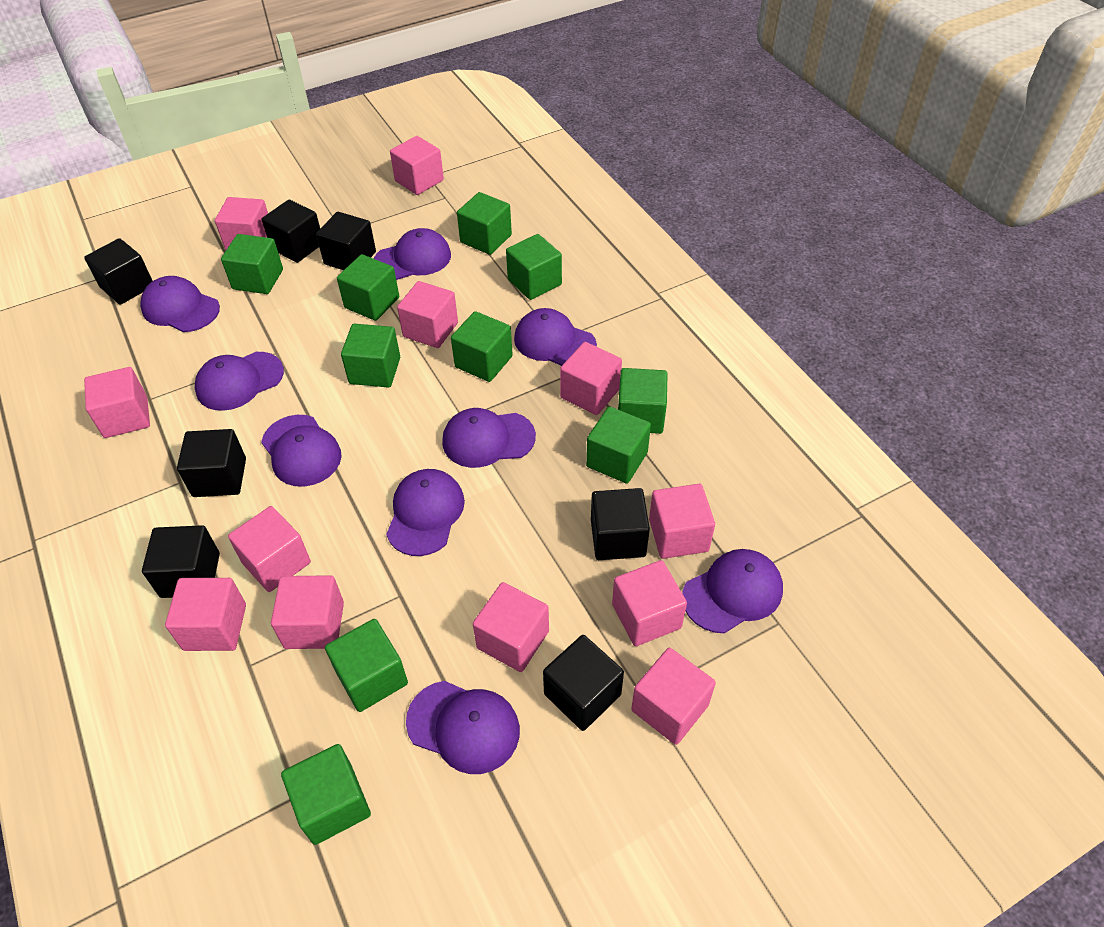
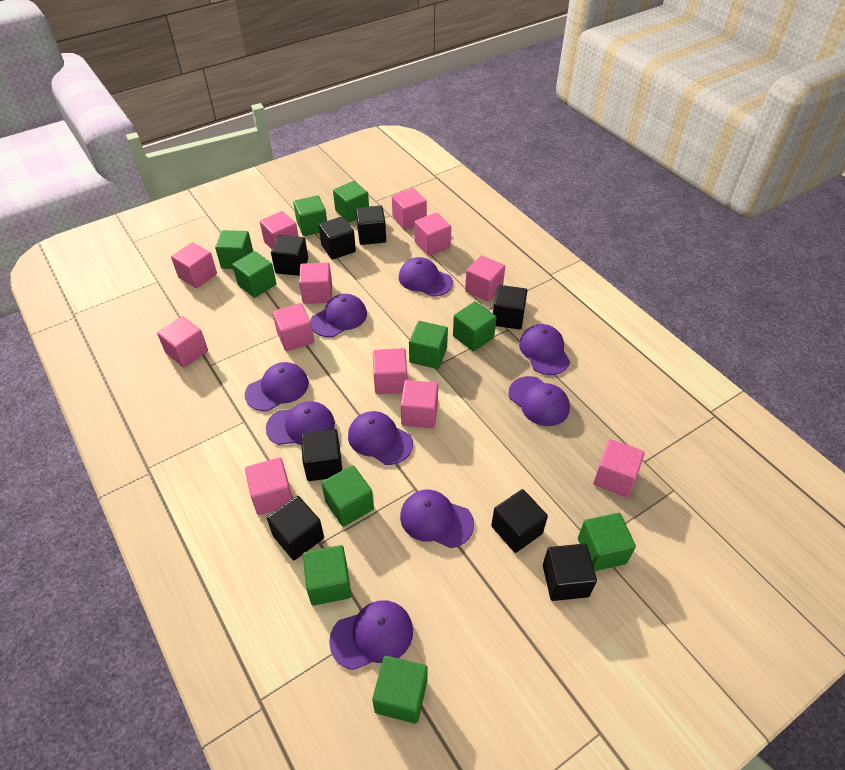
black cube: 7 -> 8

